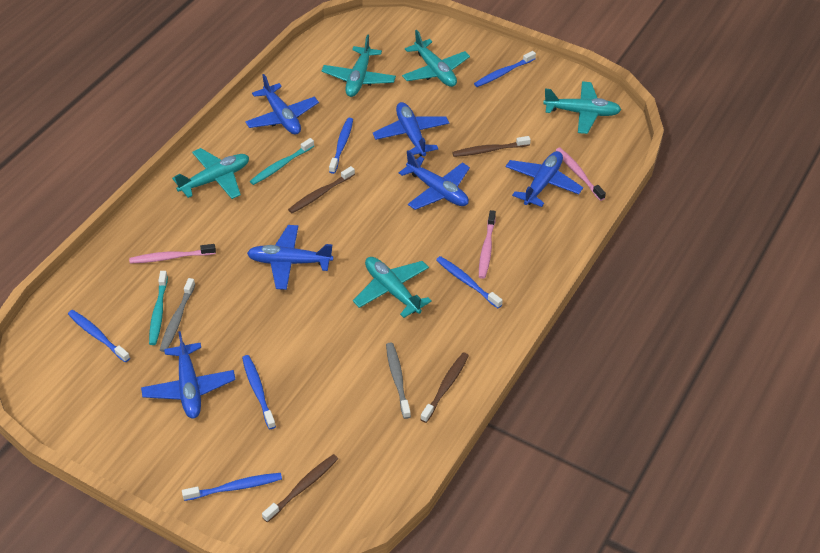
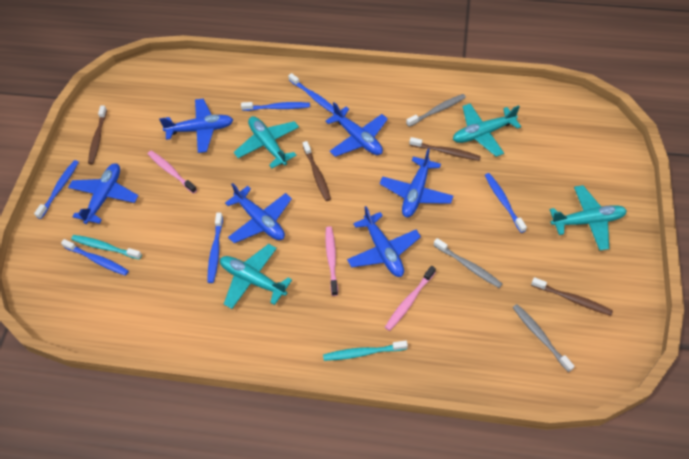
grey toothbrush: 2 -> 3
turquoise plane: 5 -> 4

